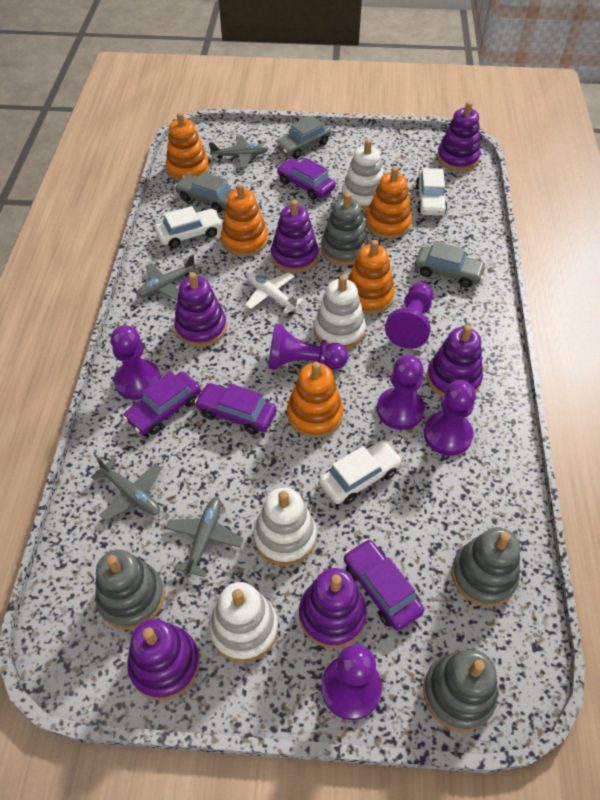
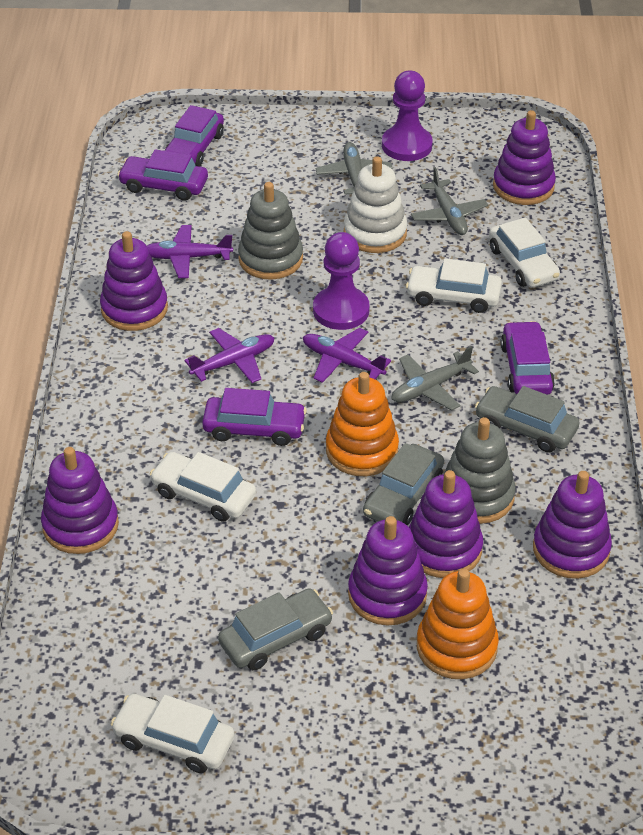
grey plane: 4 -> 3
grey stacking toy: 4 -> 2
orange stacking toy: 5 -> 2
purple pawn: 6 -> 2
purple plane: 0 -> 3
white car: 3 -> 4
white plane: 1 -> 0
white stacking toy: 4 -> 1

